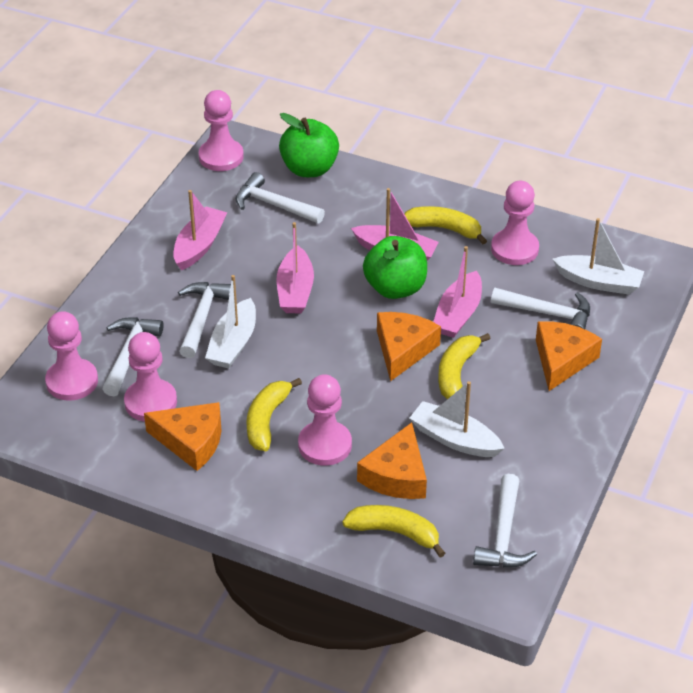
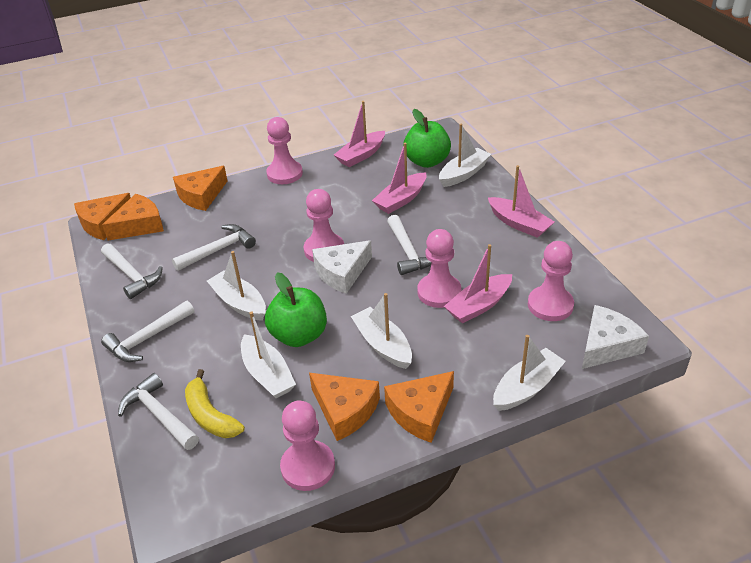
orange cheese: 4 -> 5
white boat: 3 -> 5
white cheese: 0 -> 2
yellow banana: 4 -> 1

